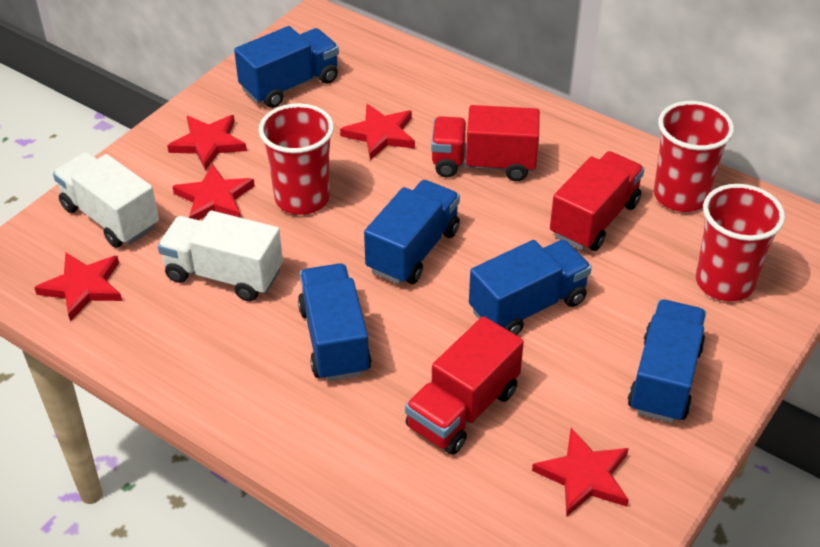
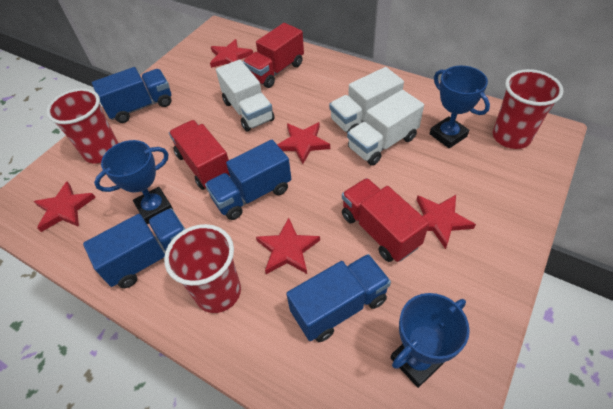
blue trophy: 0 -> 3
blue truck: 5 -> 4
white truck: 2 -> 3

